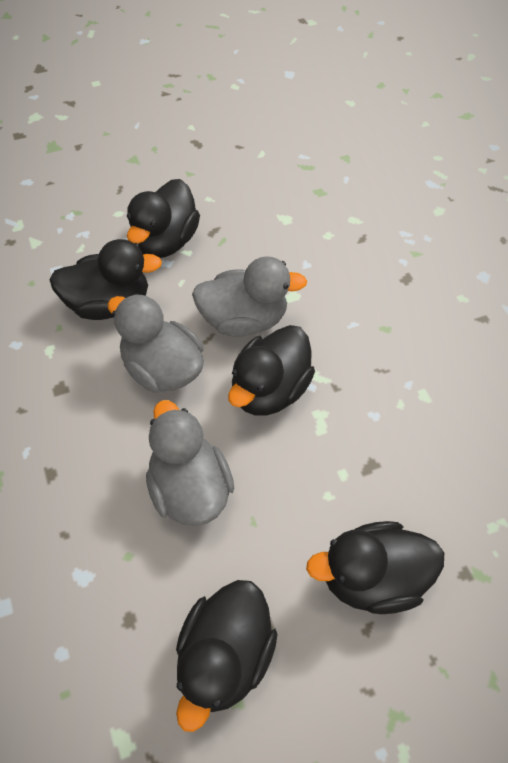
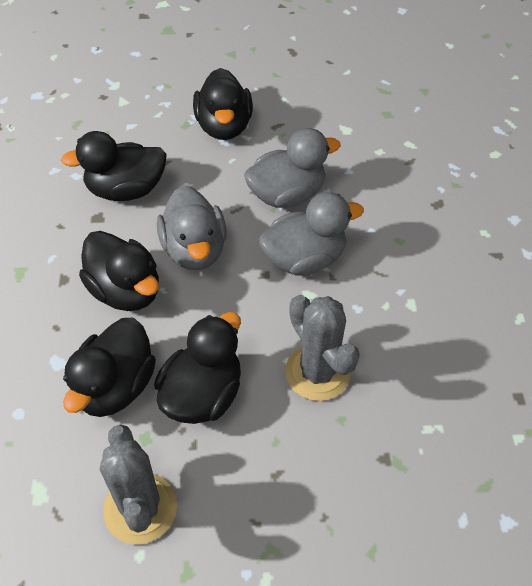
grey cactus: 0 -> 2

